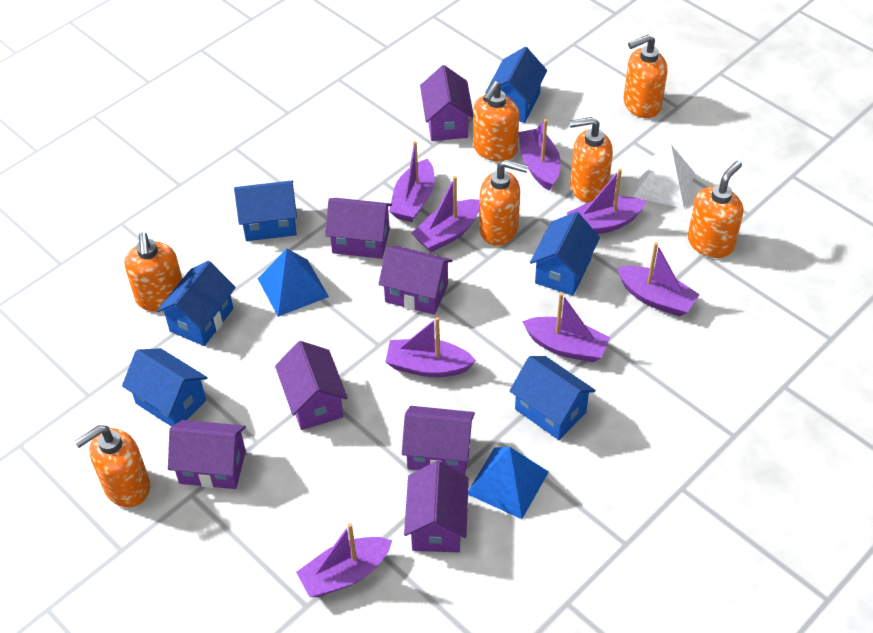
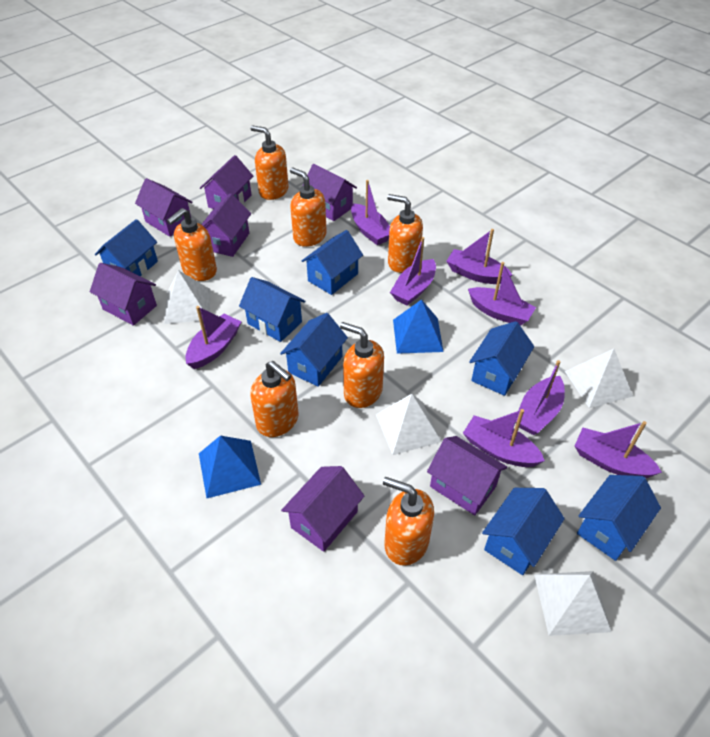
blue house: 6 -> 7
white pyramid: 1 -> 4

